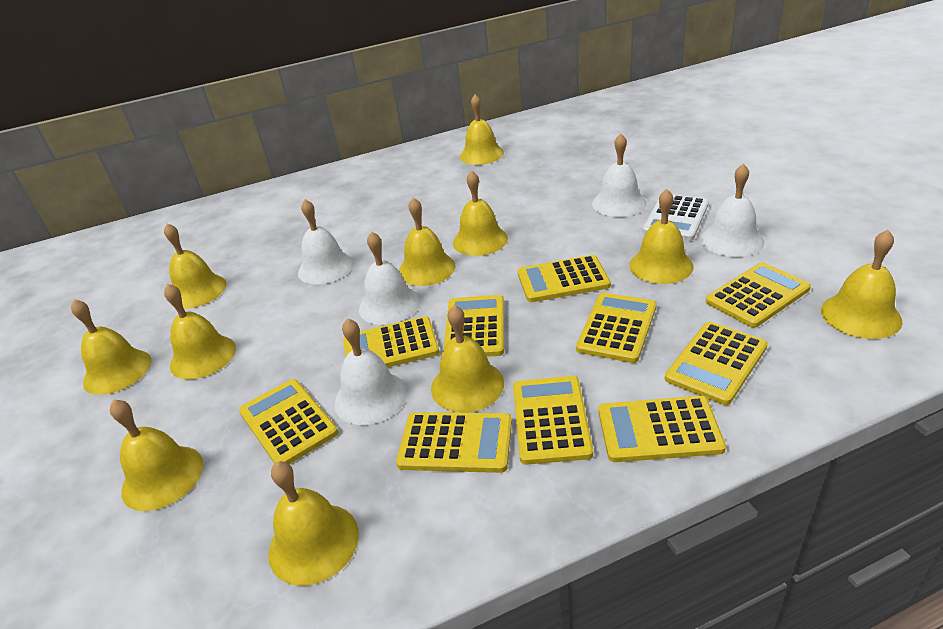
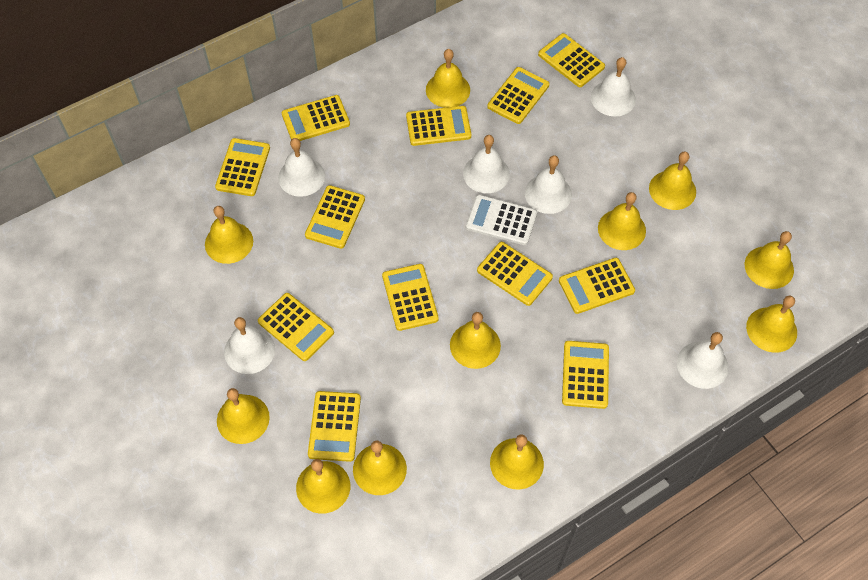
white bell: 5 -> 6
yellow calculator: 10 -> 12

